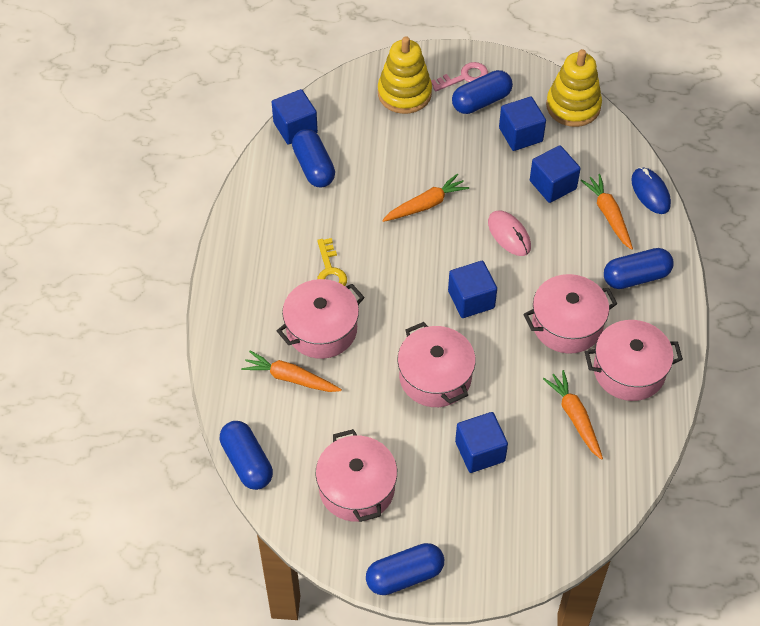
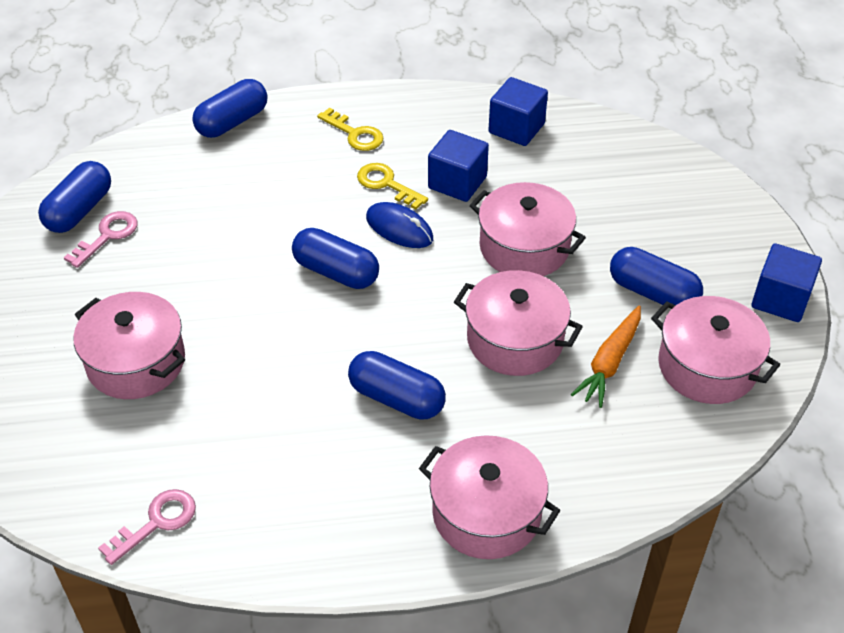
blue cube: 5 -> 3
orange carrot: 4 -> 1
pink key: 1 -> 2
pink mouse: 1 -> 0
yellow key: 1 -> 2
yellow stacking toy: 2 -> 0

